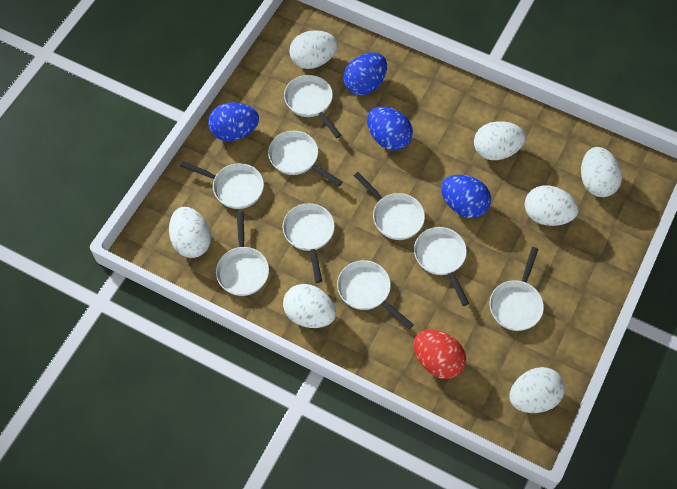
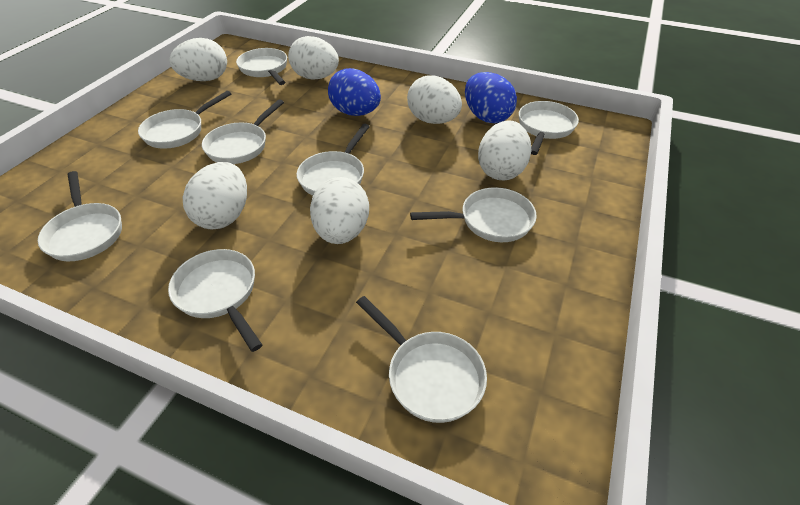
blue egg: 4 -> 2
red egg: 1 -> 0
white egg: 7 -> 6

